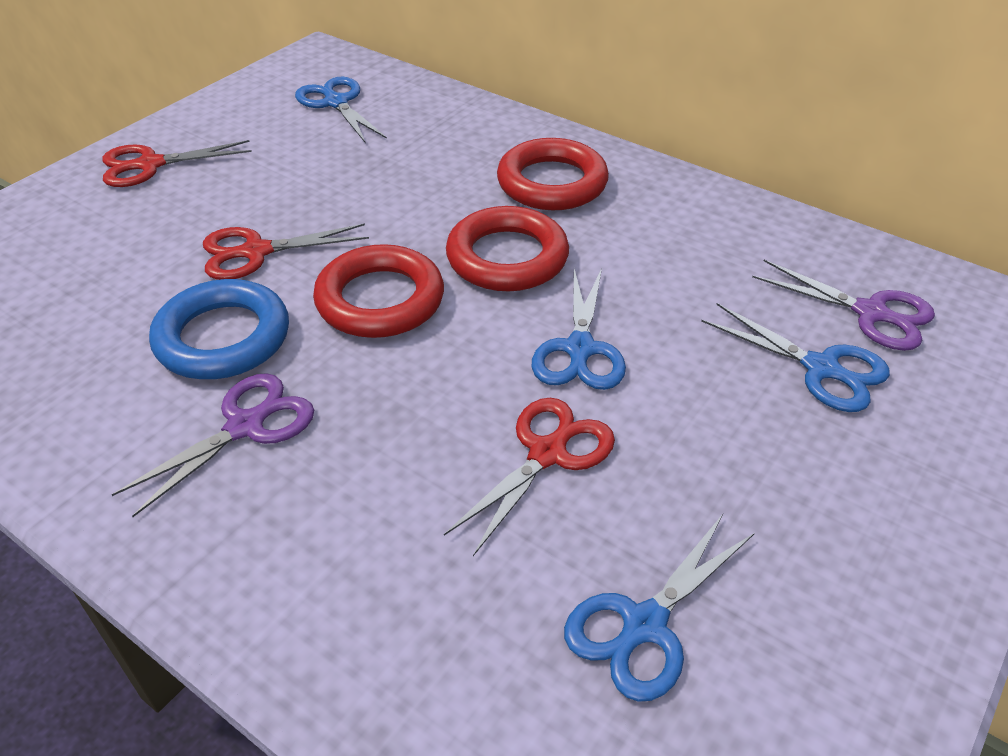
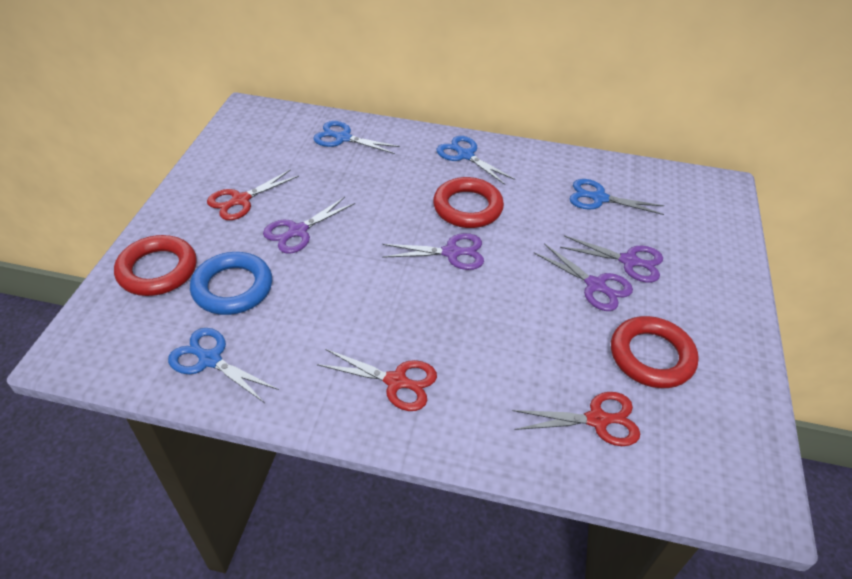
purple scissors: 2 -> 4

